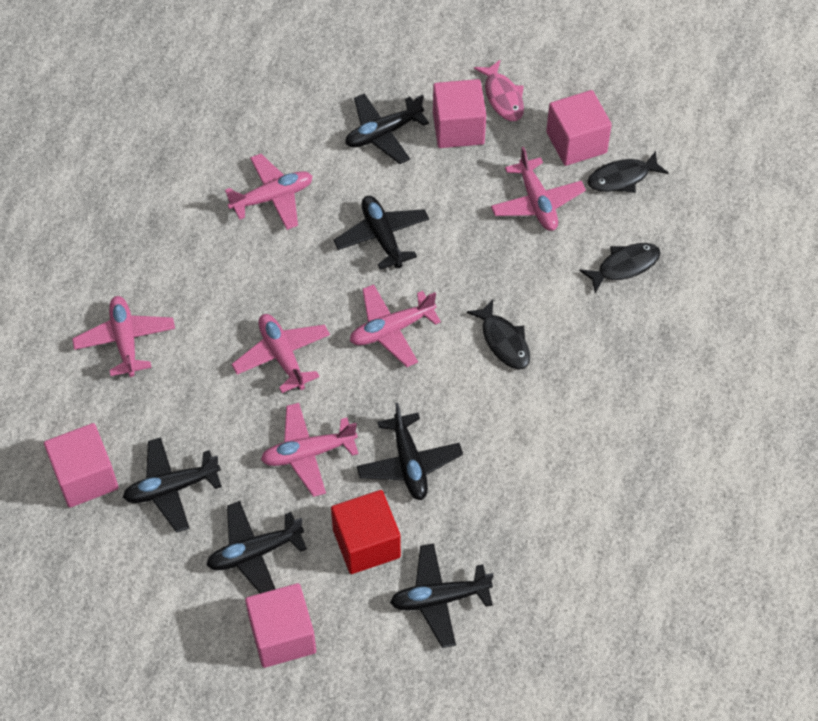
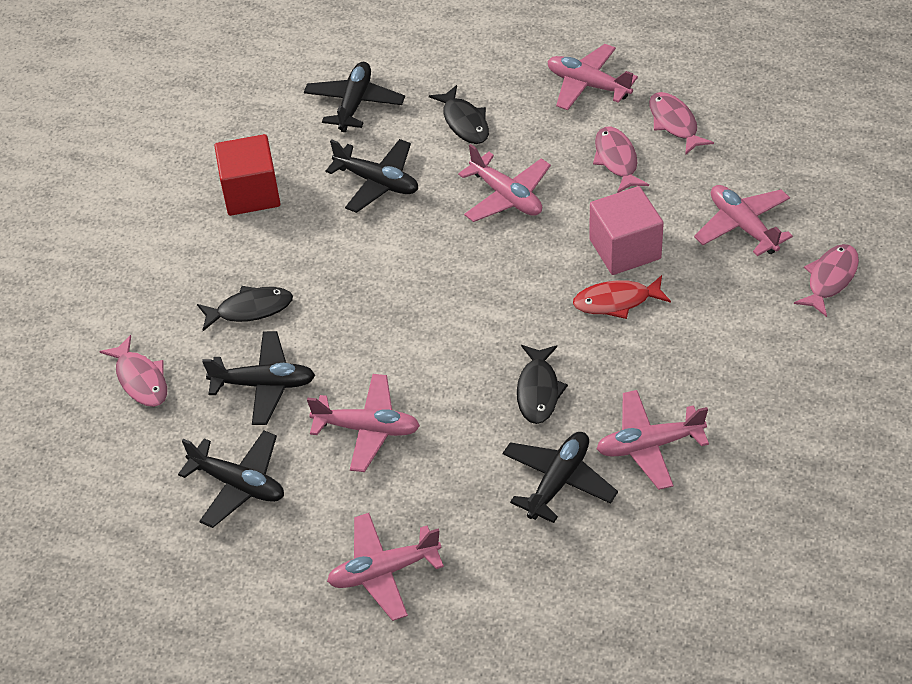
black plane: 6 -> 5
pink cube: 4 -> 1
pink fish: 1 -> 4
red fish: 0 -> 1

